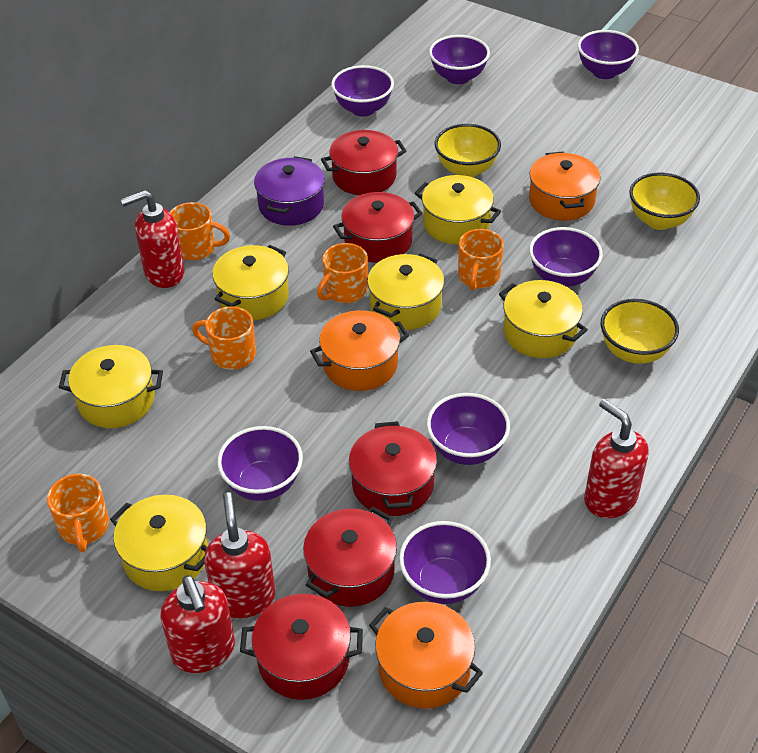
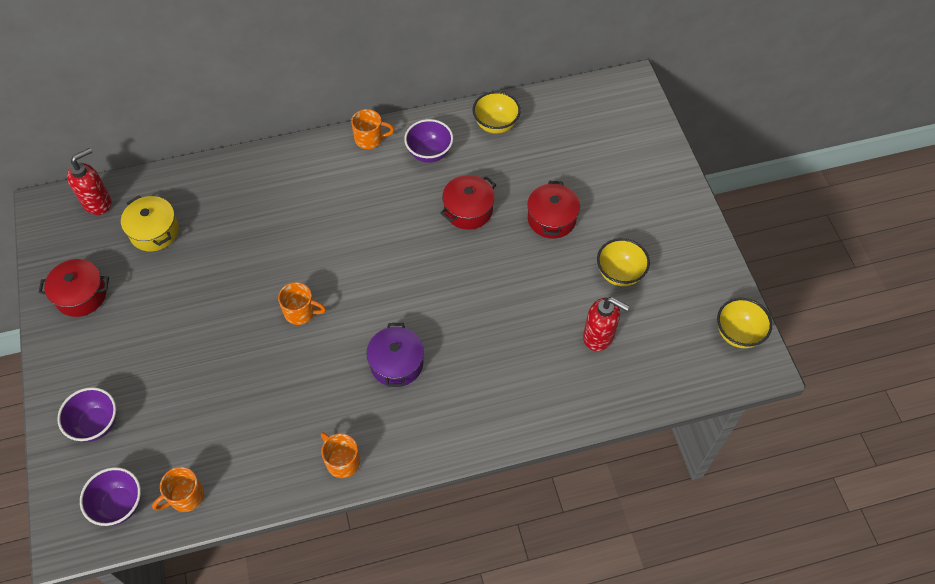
orange mug: 5 -> 4
orange pot: 3 -> 0
purple bowl: 7 -> 3
red pot: 5 -> 3
red soap dispenser: 4 -> 2
yellow pot: 6 -> 1

